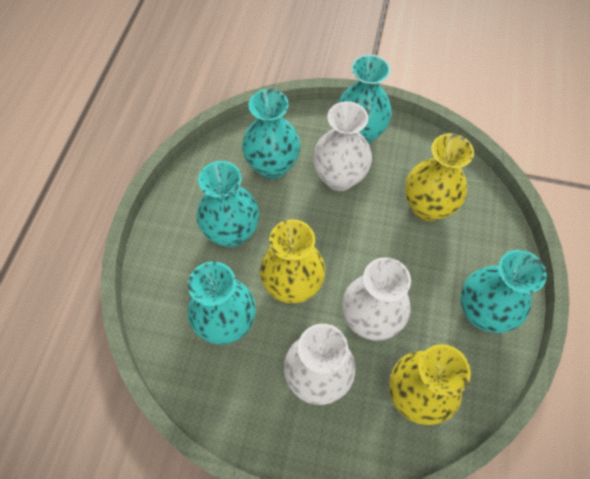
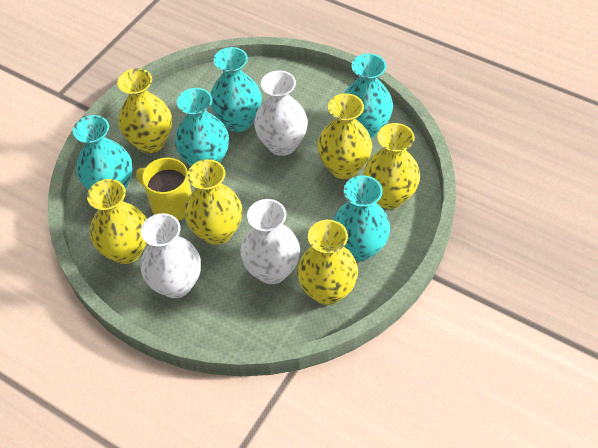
yellow mug: 0 -> 1
yellow vase: 3 -> 6

